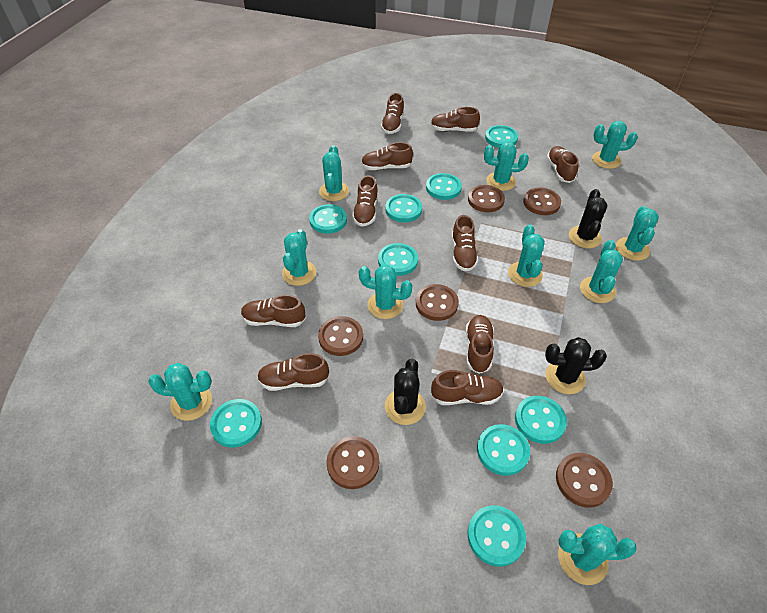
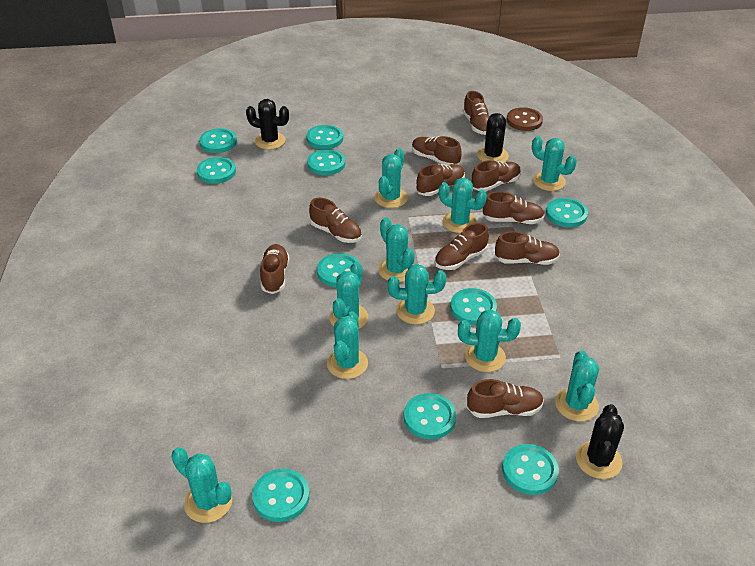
brown button: 6 -> 1
turquoise button: 9 -> 10

